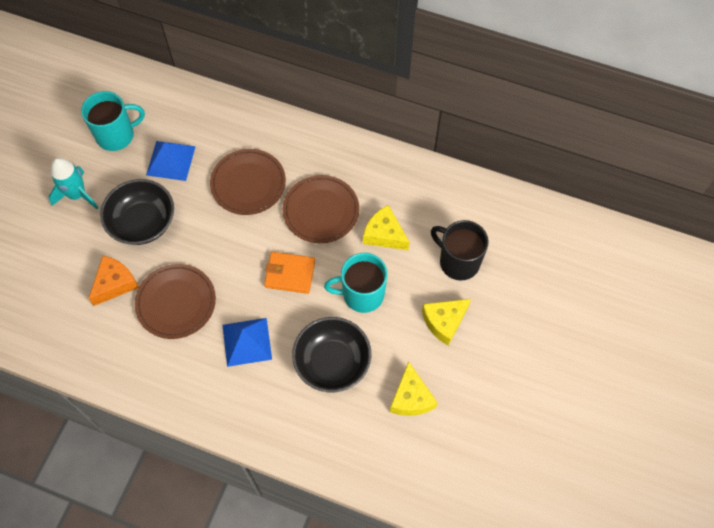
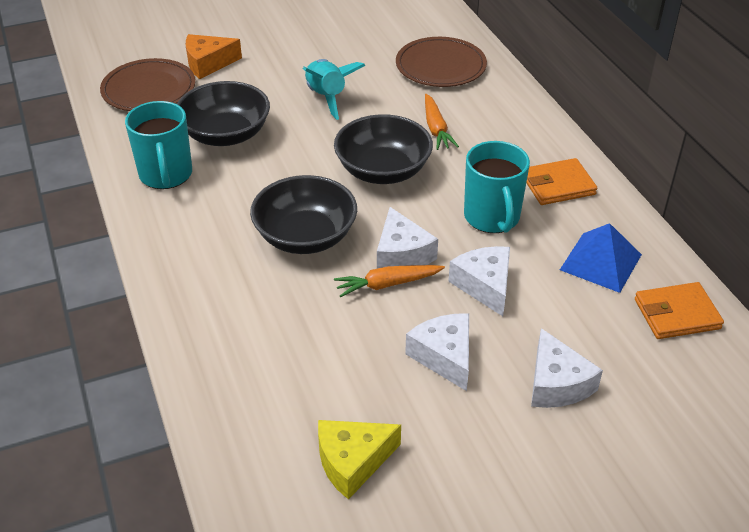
black bowl: 2 -> 3
black mug: 1 -> 0
blue pyramid: 2 -> 1
brown plate: 3 -> 2
orange carrot: 0 -> 2
orange wallet: 1 -> 2
white cheese: 0 -> 4
yellow cheese: 3 -> 1

